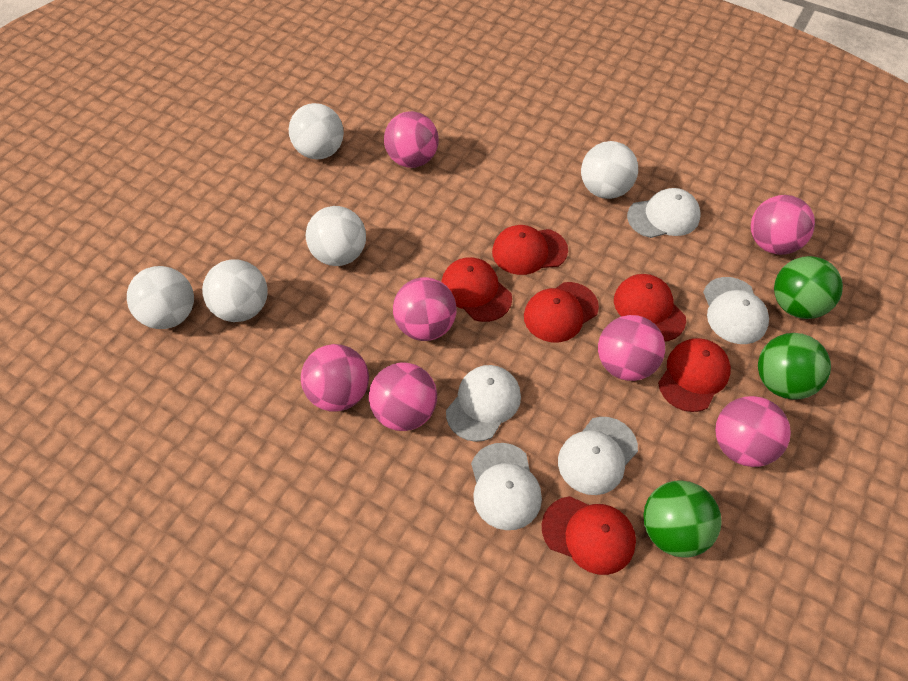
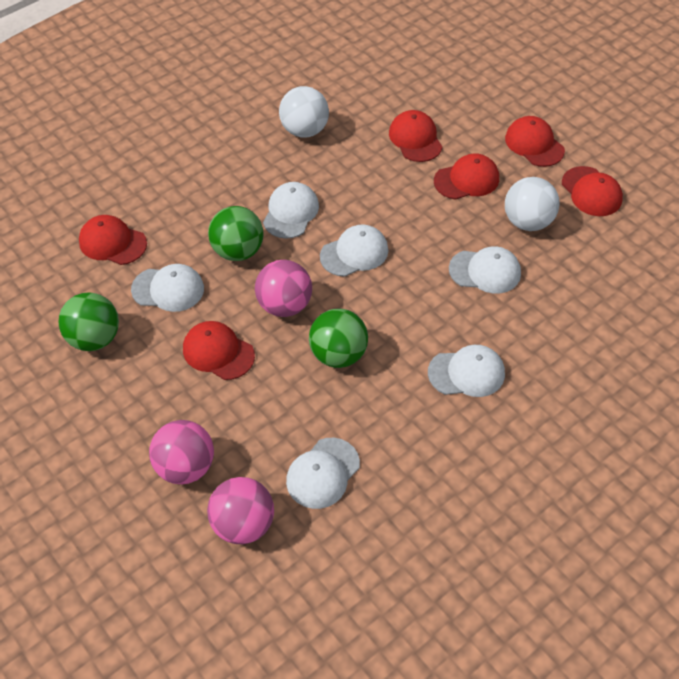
pink ball: 7 -> 3
white ball: 5 -> 2
white cap: 5 -> 6

